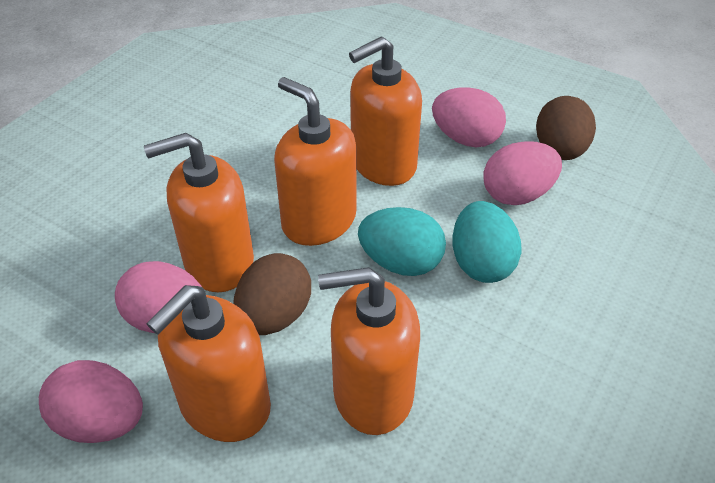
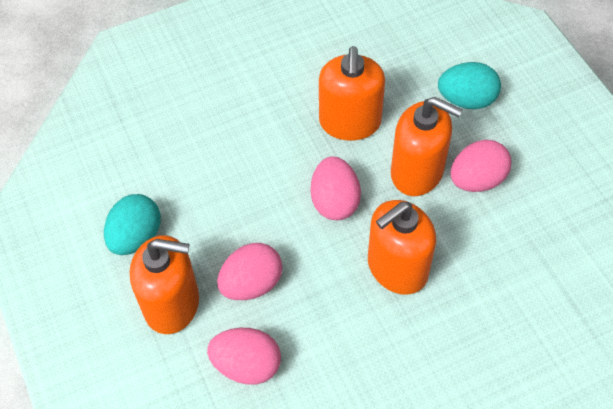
brown egg: 2 -> 0
orange soap dispenser: 5 -> 4

